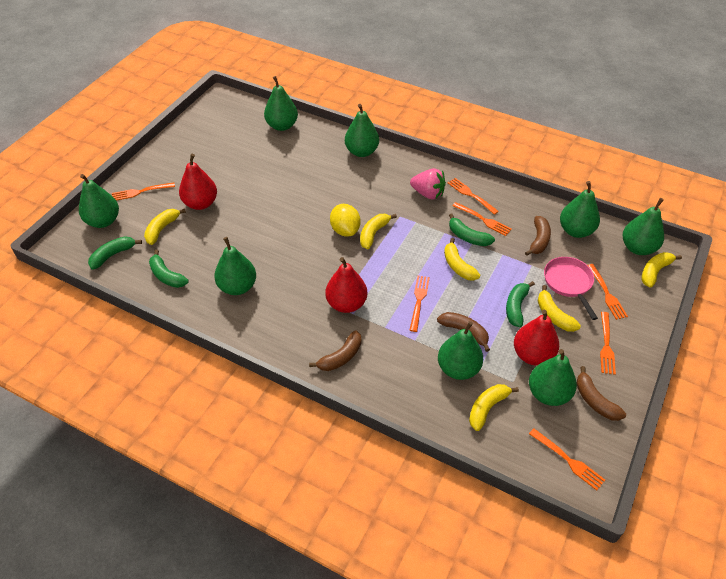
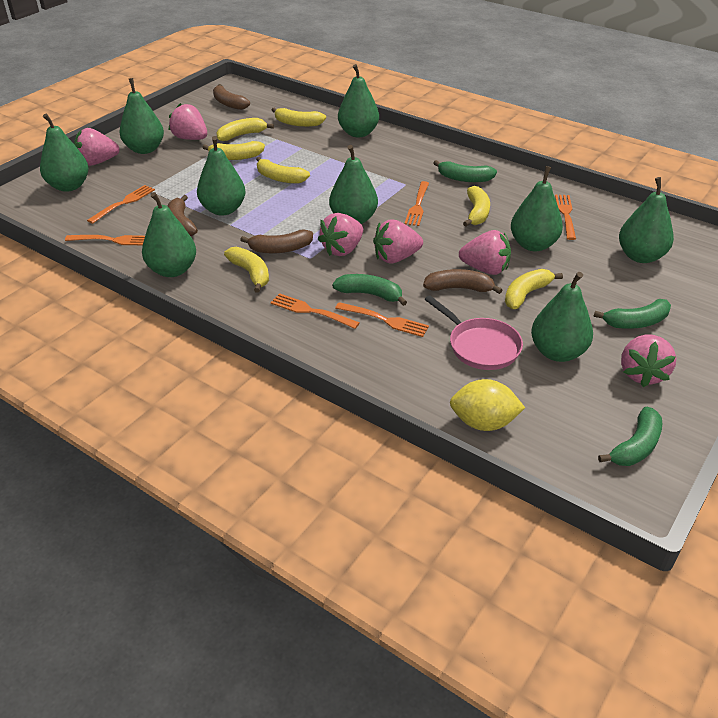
green pear: 8 -> 9
orange fork: 7 -> 6
pink strawberry: 1 -> 6
red pear: 3 -> 0
yellow banana: 6 -> 7

